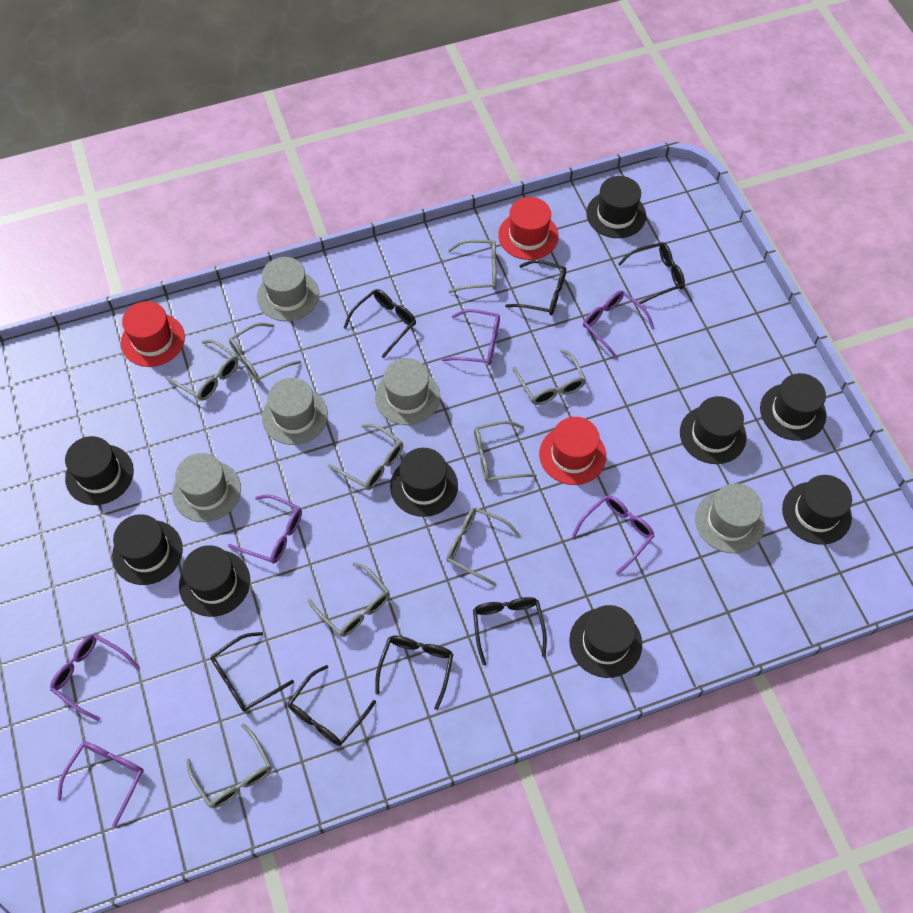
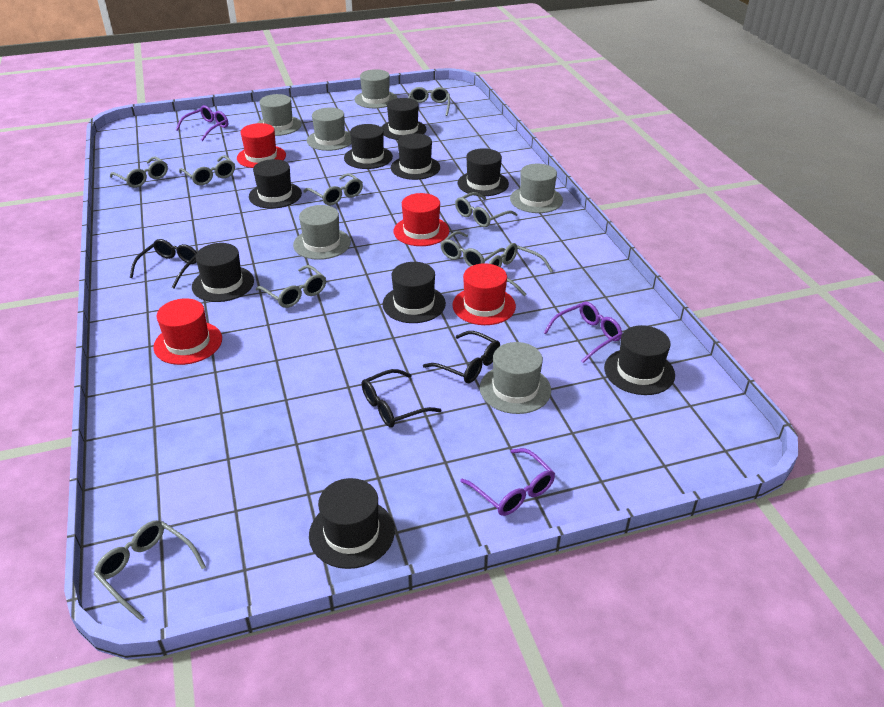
black glasses: 7 -> 3
grey hat: 5 -> 6
purple glasses: 6 -> 3
red hat: 3 -> 4

